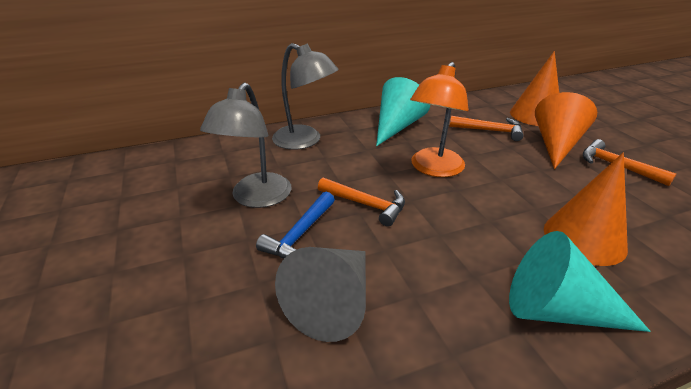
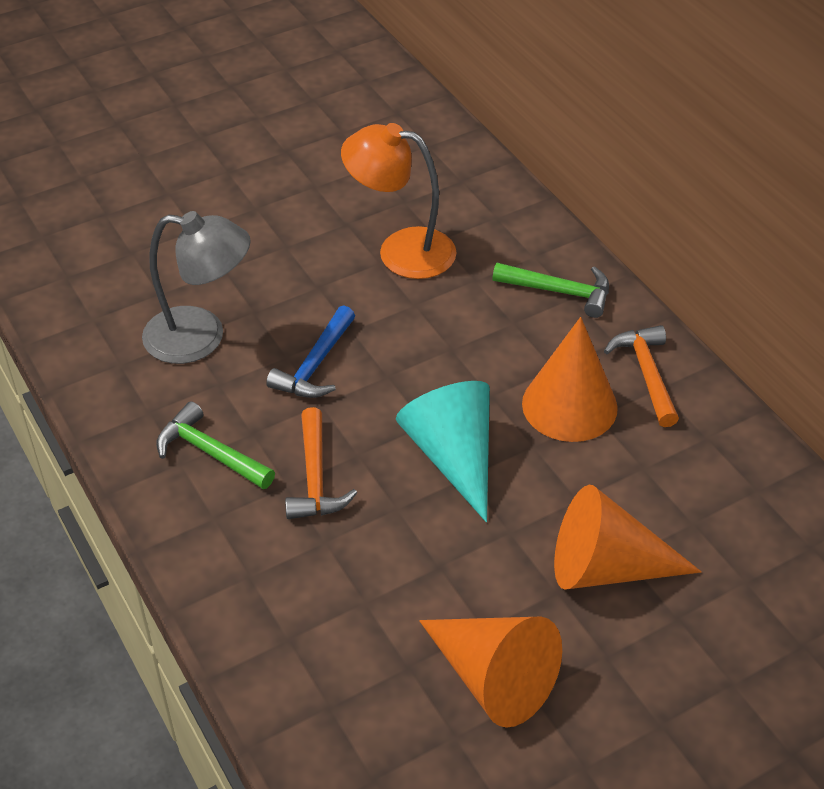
green hammer: 0 -> 2
grey cone: 1 -> 0
grey lamp: 2 -> 1
orange hammer: 3 -> 2
turquoise cone: 2 -> 1

